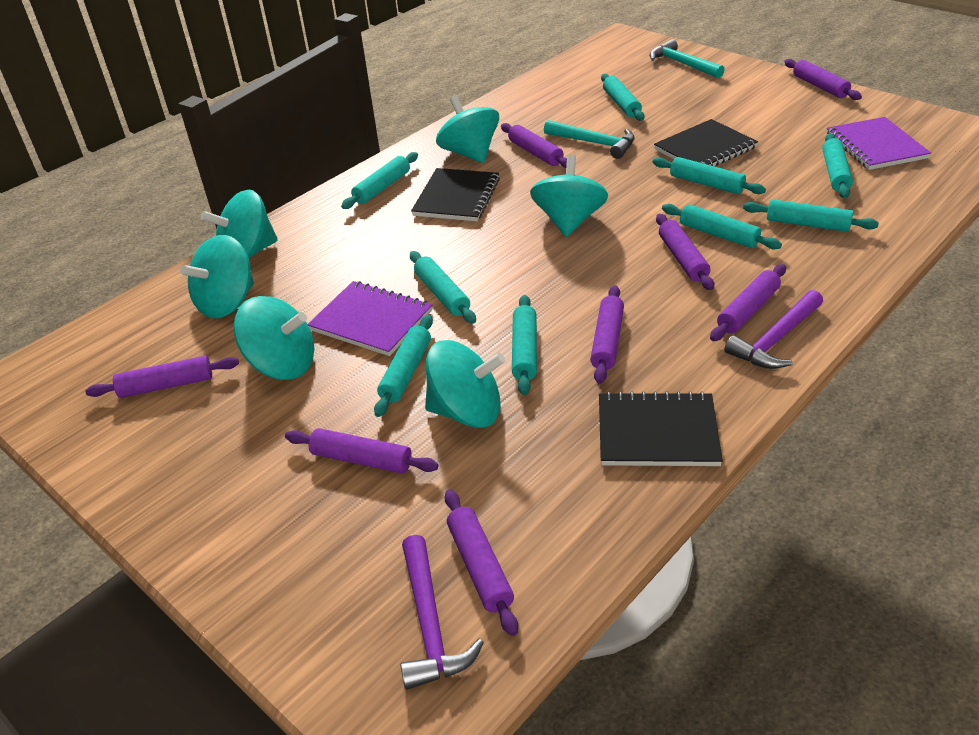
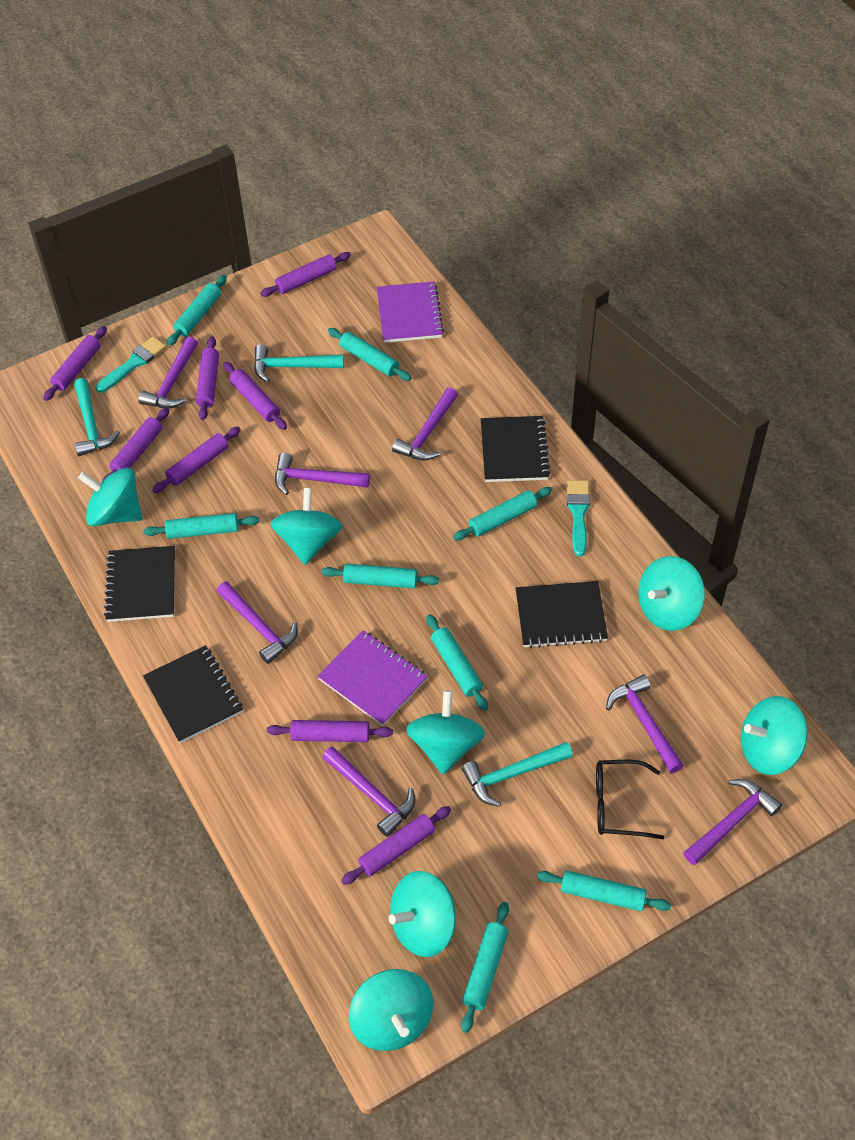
black glasses: 0 -> 1
black notebook: 3 -> 4
purple hammer: 2 -> 7
turquoise brush: 0 -> 2
turquoise hammer: 2 -> 3
turquoise rolling pin: 9 -> 8
turquoise spinning top: 6 -> 7

